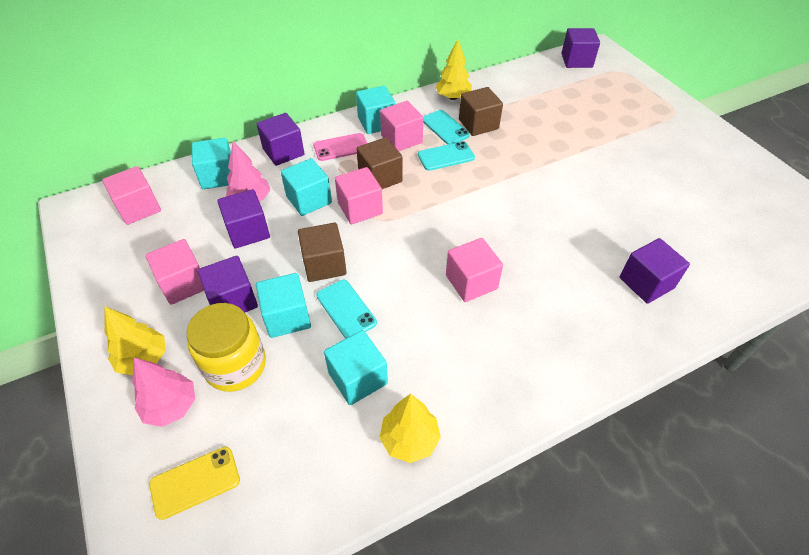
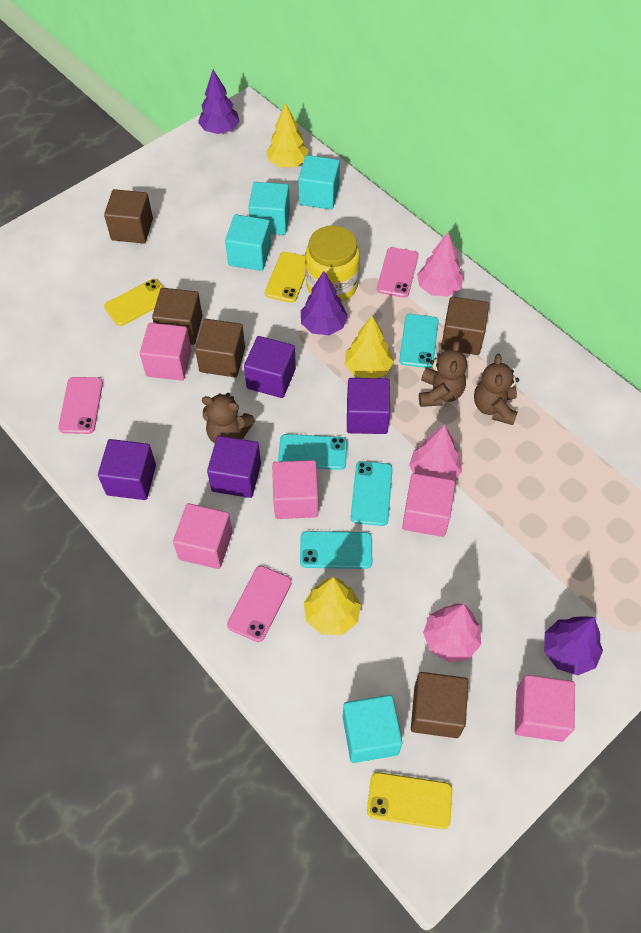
brown cube: 3 -> 5
brown teddy bear: 0 -> 3
pink phone: 1 -> 3
pink tree: 2 -> 3
purple cube: 5 -> 4
purple tree: 0 -> 3
turquoise cube: 5 -> 4
turquoise phone: 3 -> 4
yellow phone: 1 -> 3

